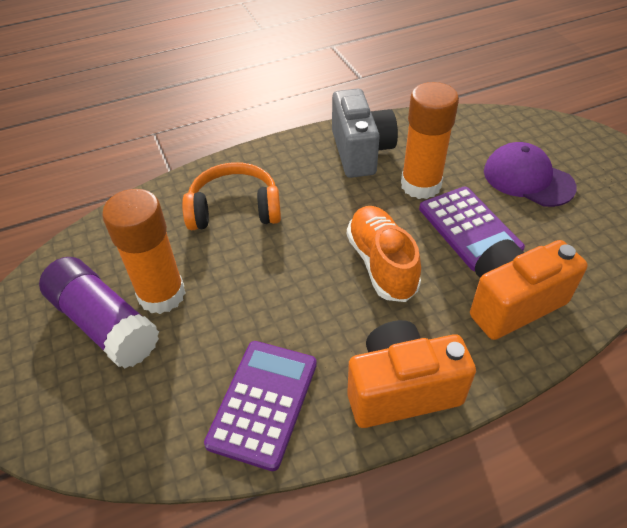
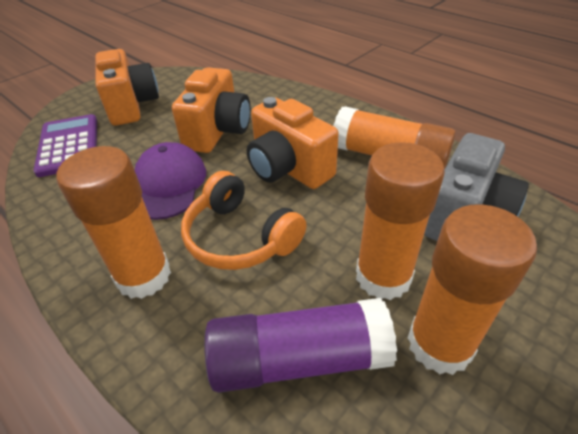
orange camera: 2 -> 3
orange glue stick: 2 -> 4
orange shoe: 1 -> 0
purple calculator: 2 -> 1

